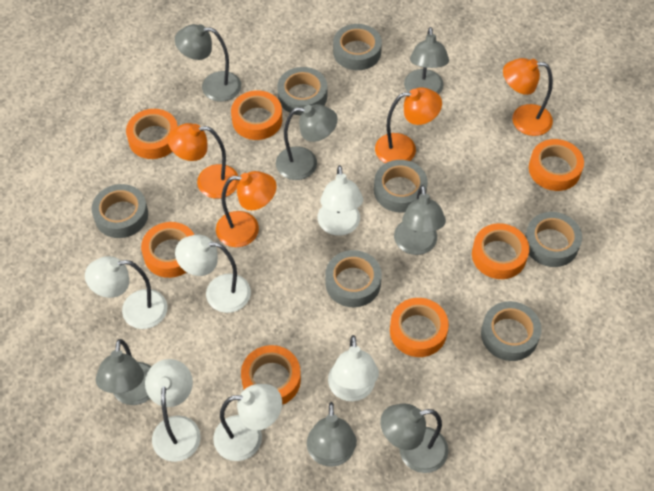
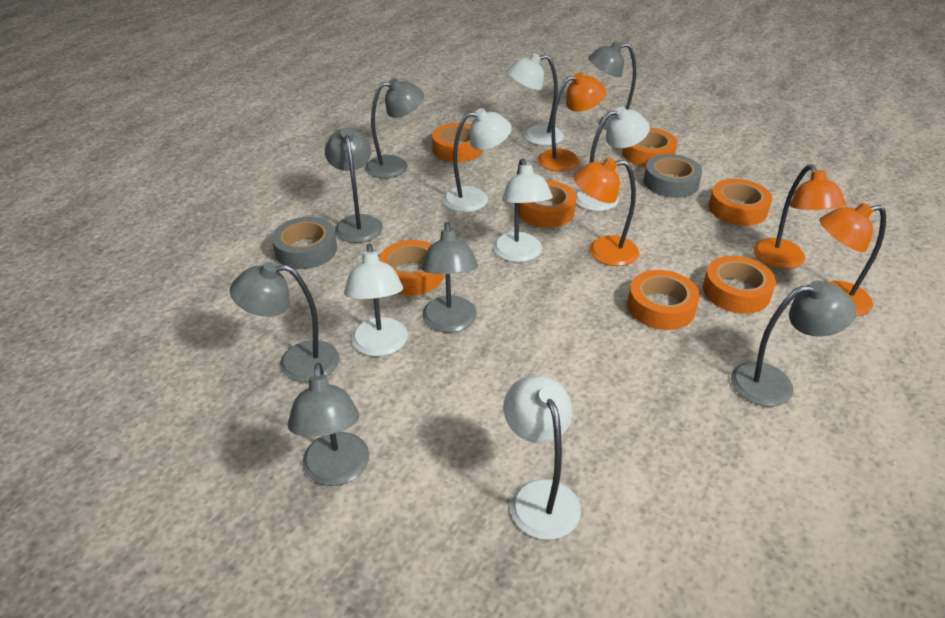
grey tape: 7 -> 2

